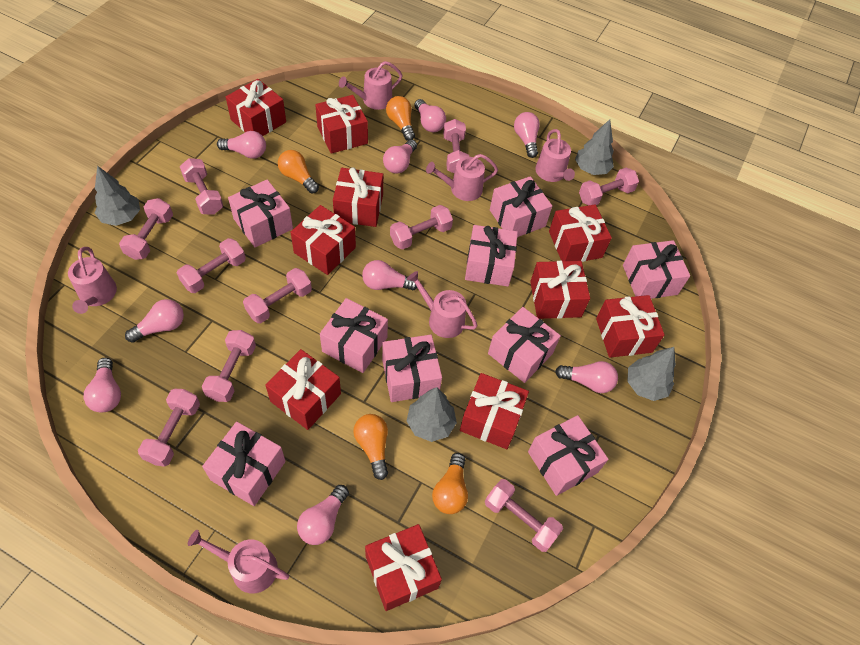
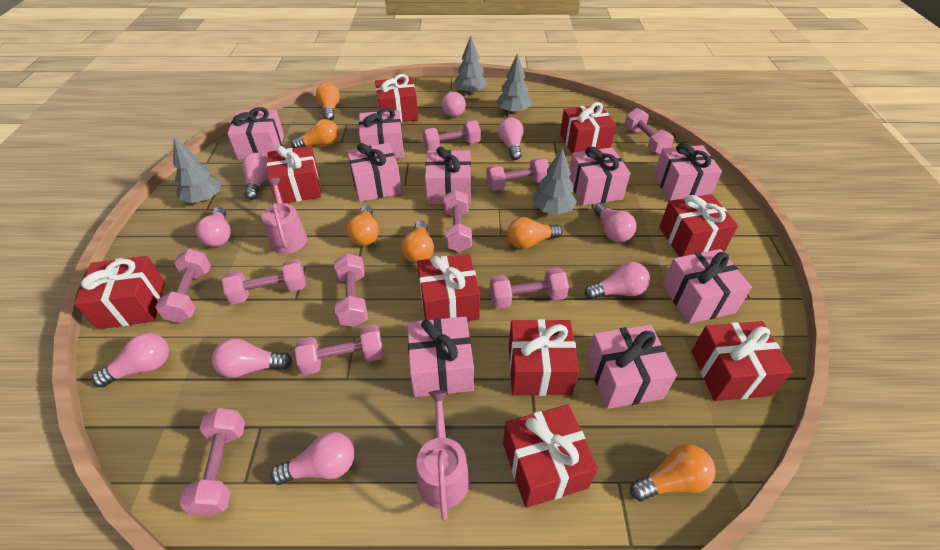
orange light bulb: 4 -> 6
pink watering can: 6 -> 2
red gift: 10 -> 9

